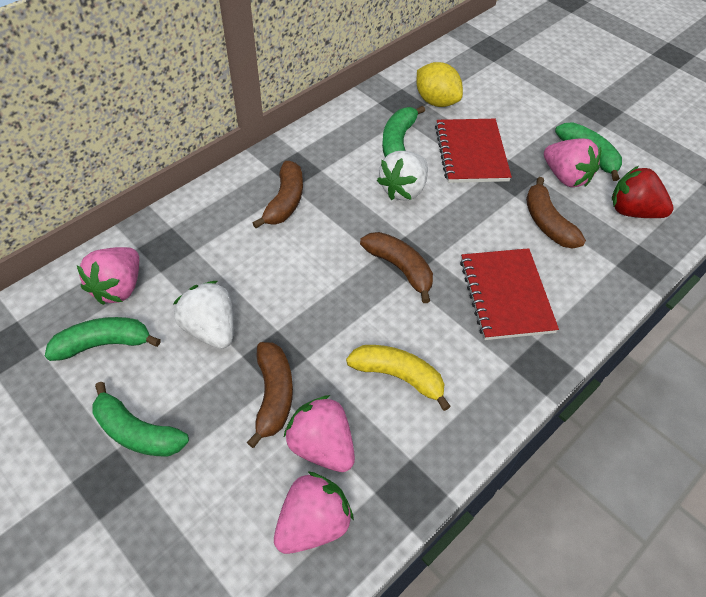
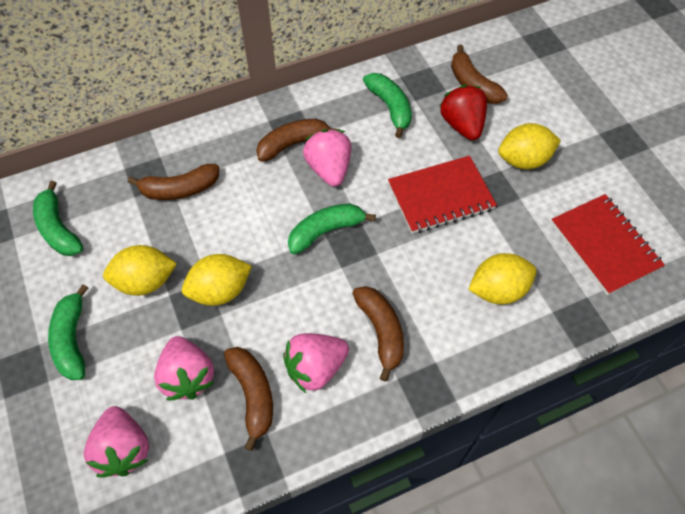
brown banana: 4 -> 5
white strawberry: 2 -> 0
yellow banana: 1 -> 0
yellow lemon: 1 -> 4

